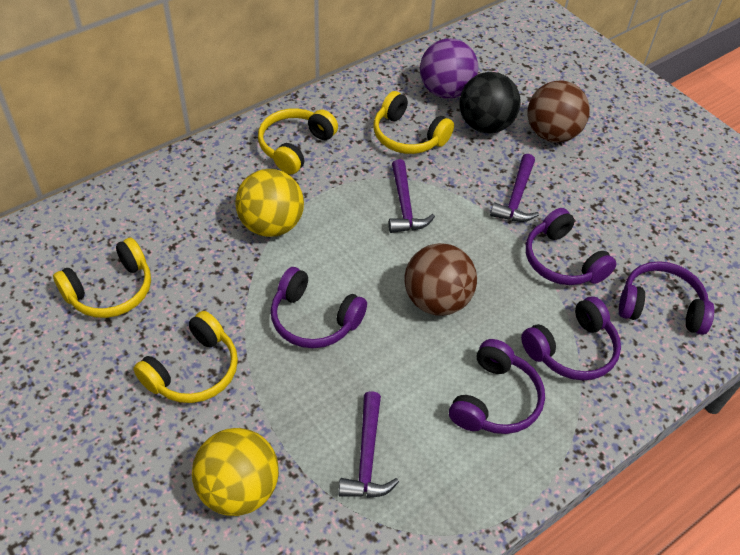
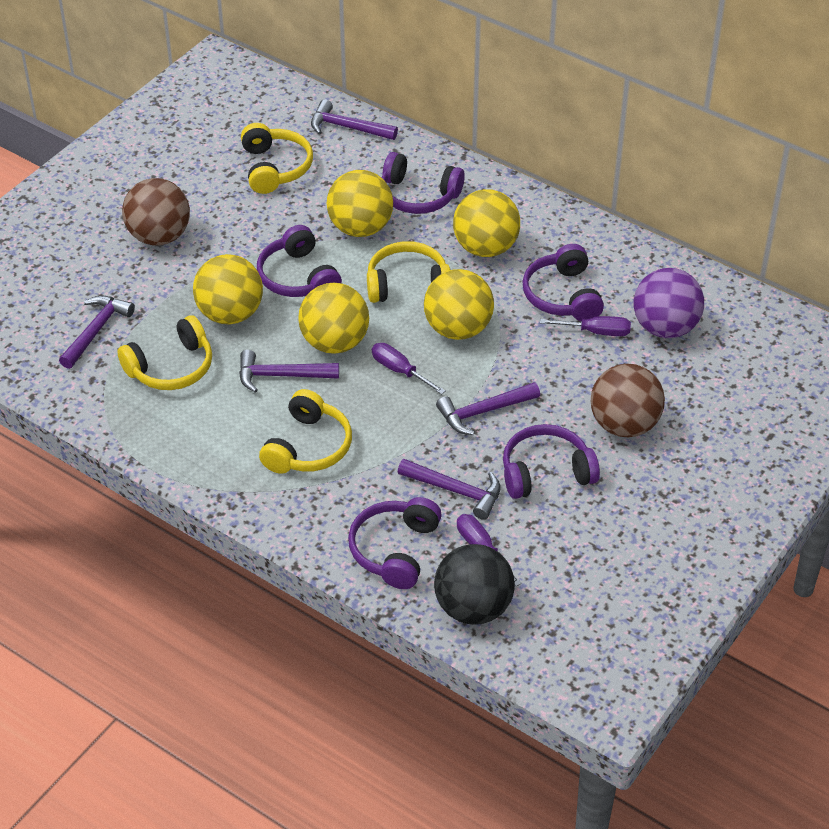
purple hammer: 3 -> 5
purple screwdriver: 0 -> 3
yellow ball: 2 -> 5

